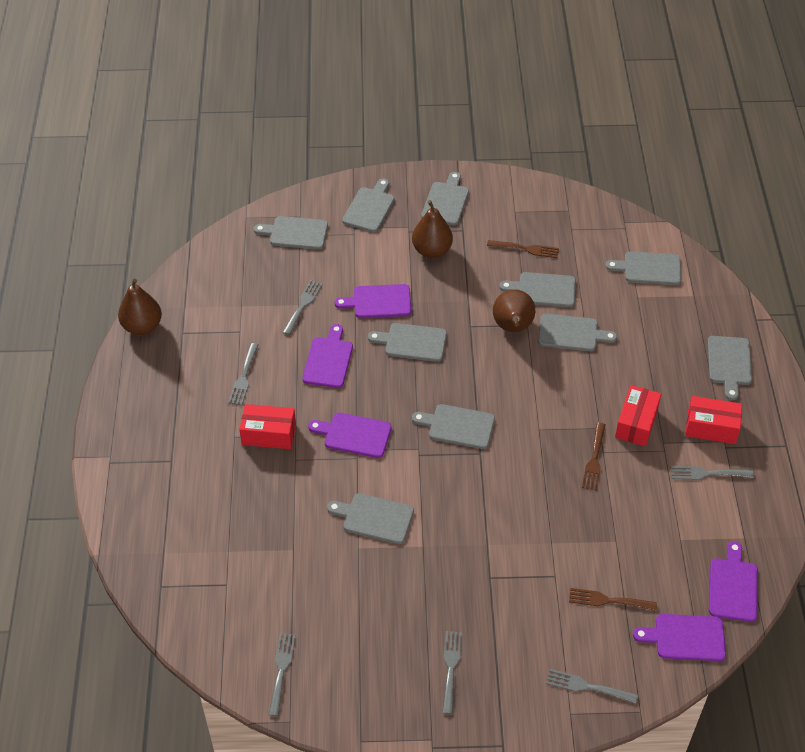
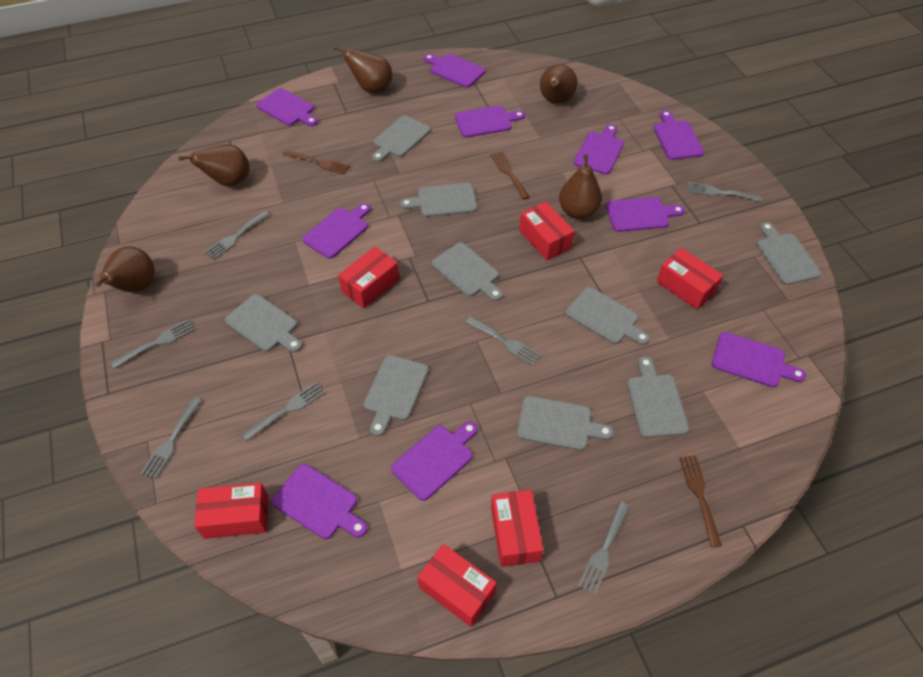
brown pear: 3 -> 5
grey cutting board: 10 -> 9
grey fork: 6 -> 7
purple cutting board: 5 -> 10
red box: 3 -> 6

